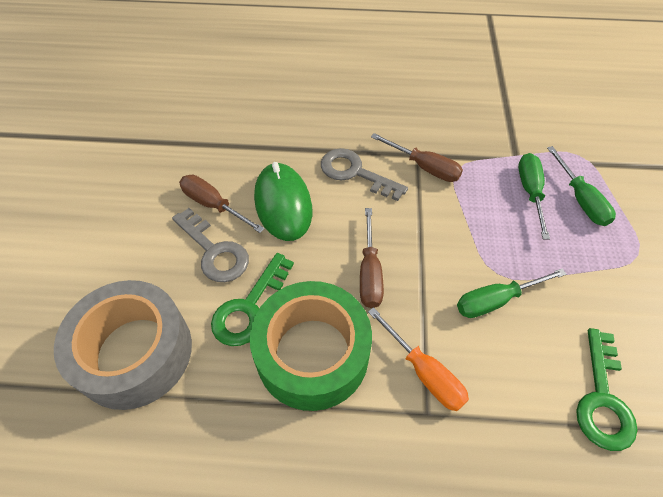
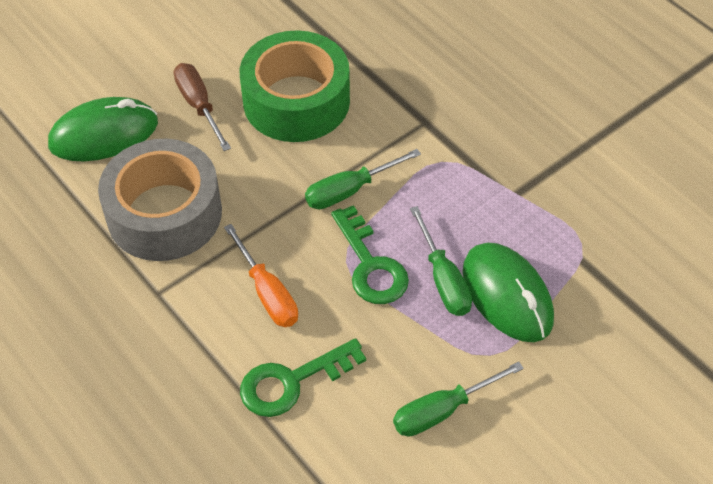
brown screwdriver: 3 -> 1
green mouse: 1 -> 2
grey key: 2 -> 0

